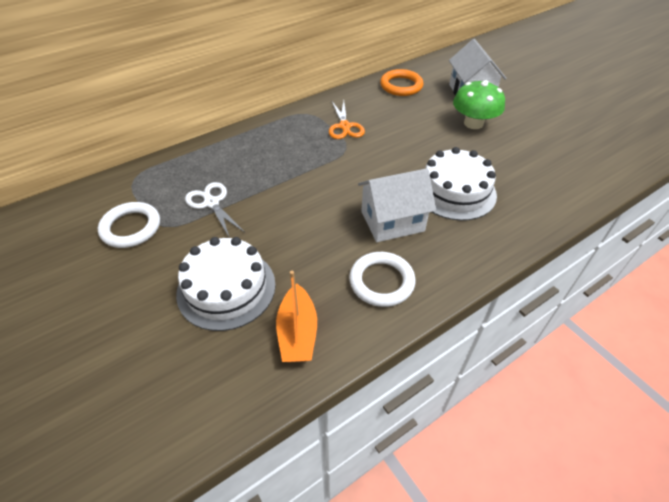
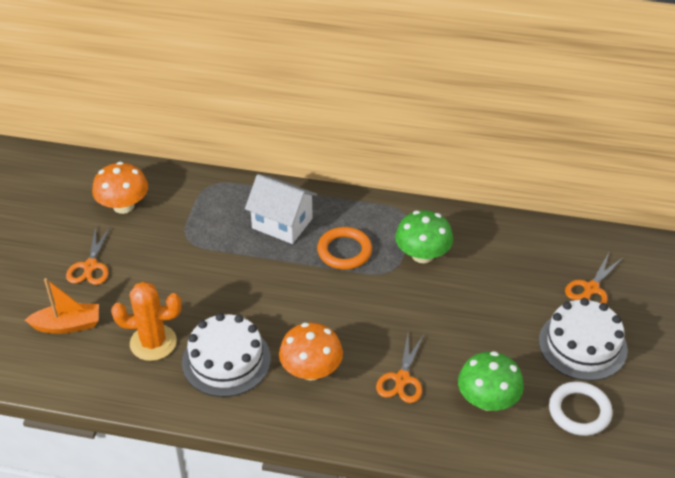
green mushroom: 1 -> 2
orange cactus: 0 -> 1
orange mushroom: 0 -> 2
orange scissors: 1 -> 3
white house: 2 -> 1
white ring: 2 -> 1
white scissors: 1 -> 0

